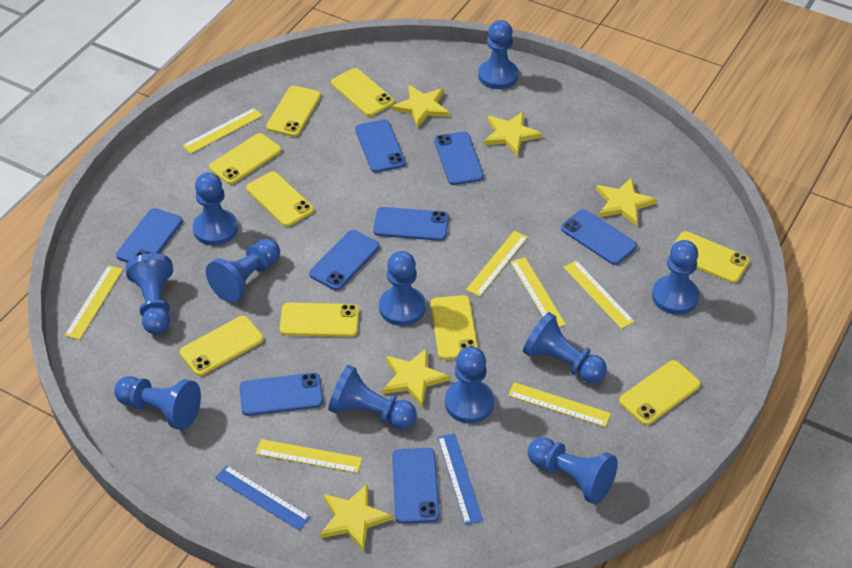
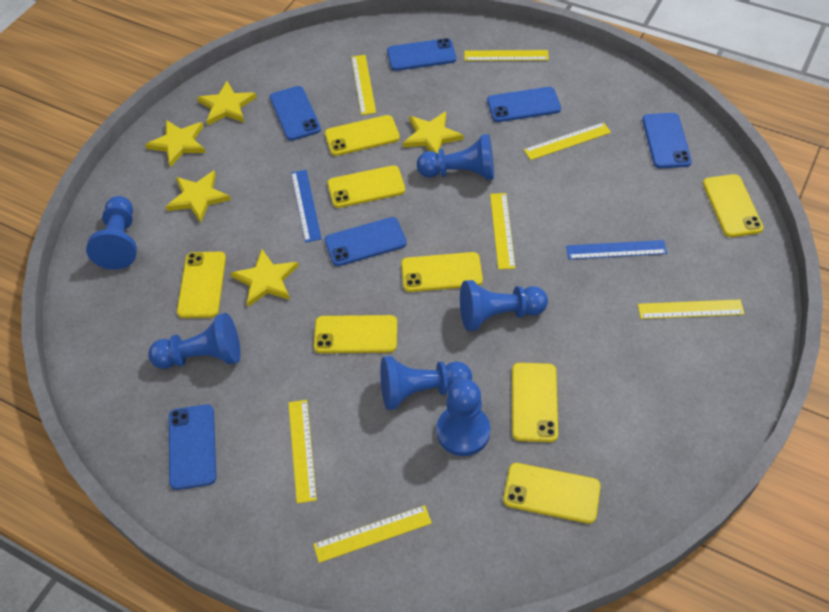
blue pawn: 11 -> 6
blue phone: 8 -> 6
yellow phone: 9 -> 8

